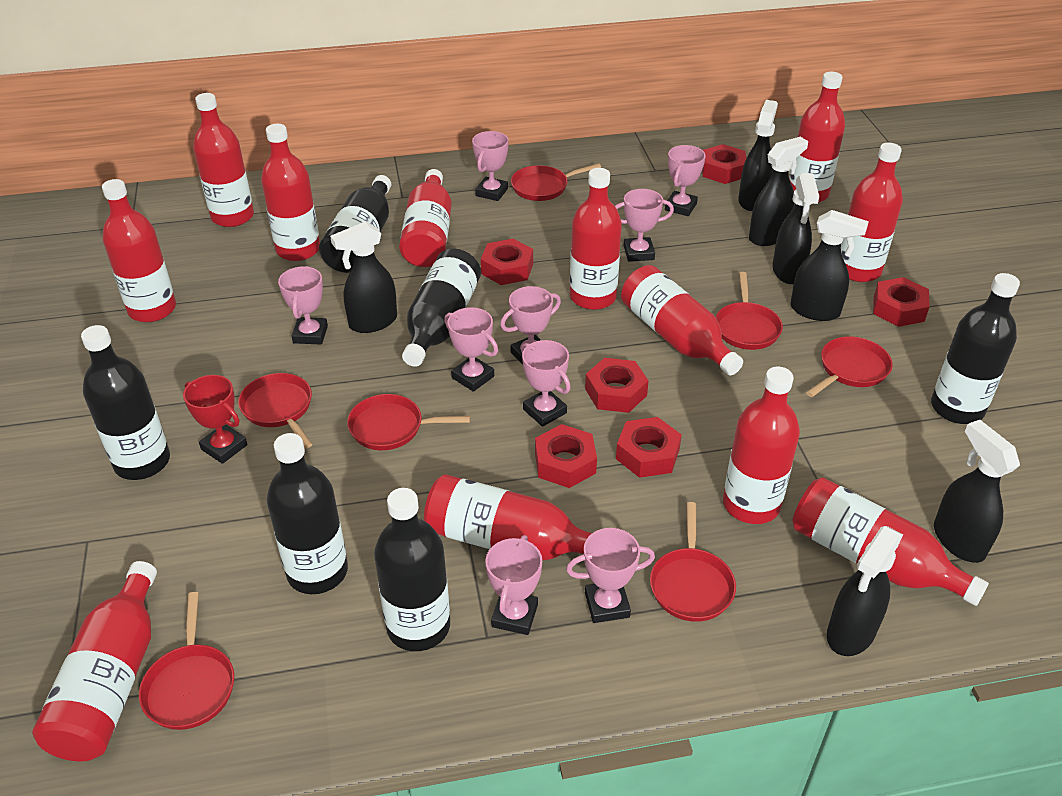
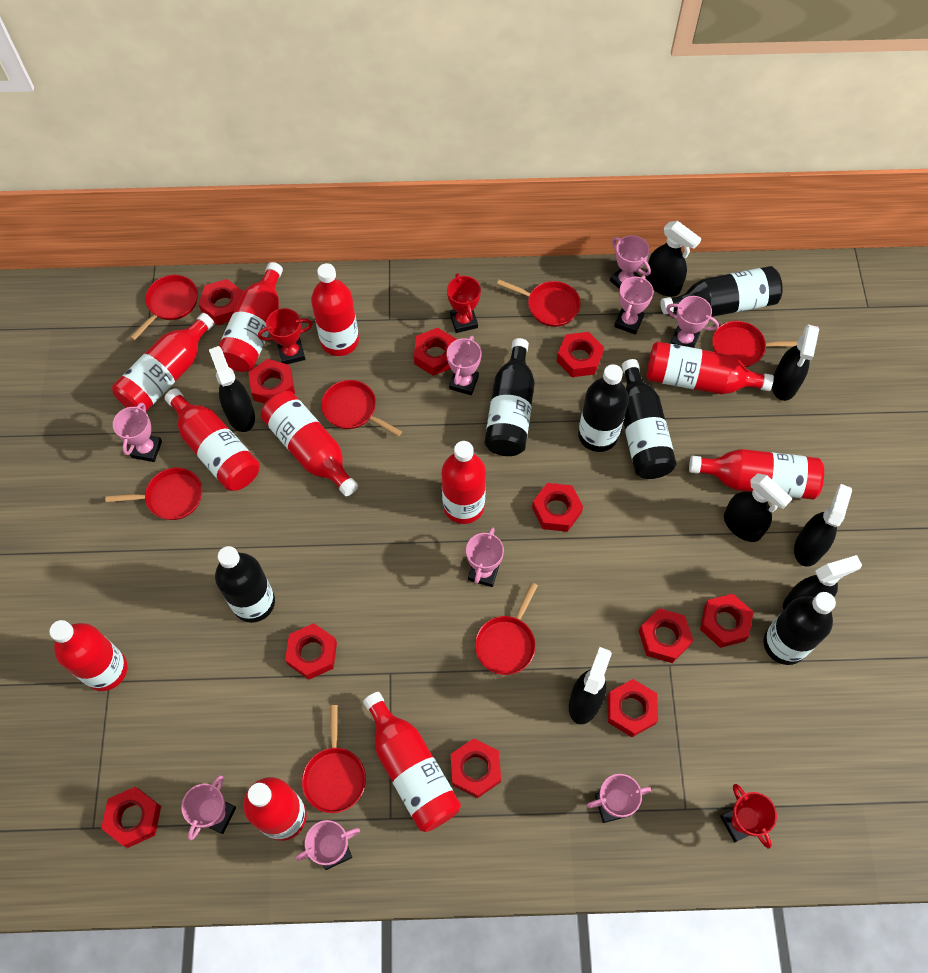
red bottle: 12 -> 11
red nut: 6 -> 11
red trophy: 1 -> 3

